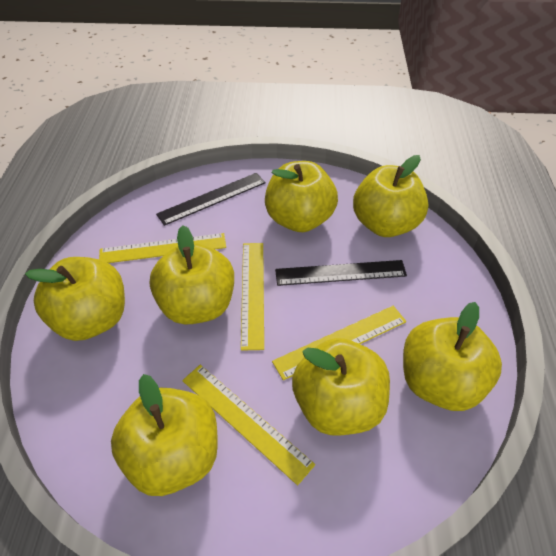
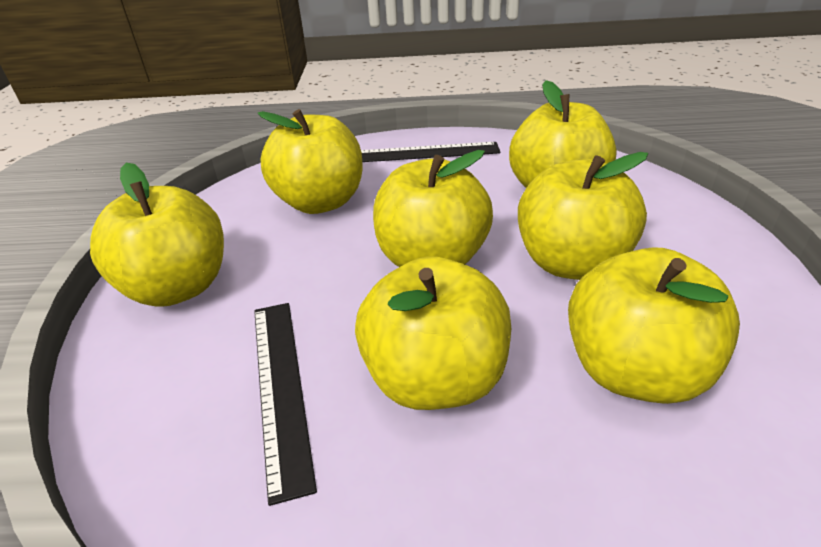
yellow ruler: 4 -> 0

